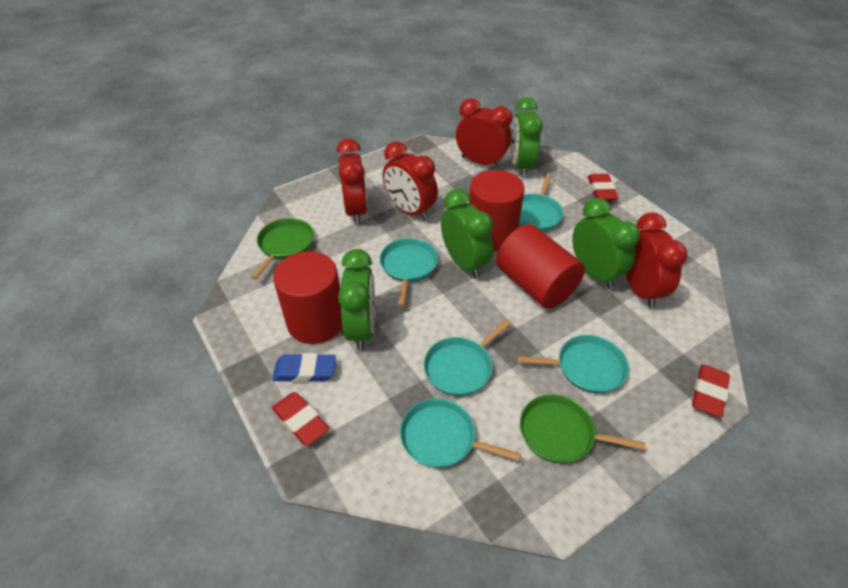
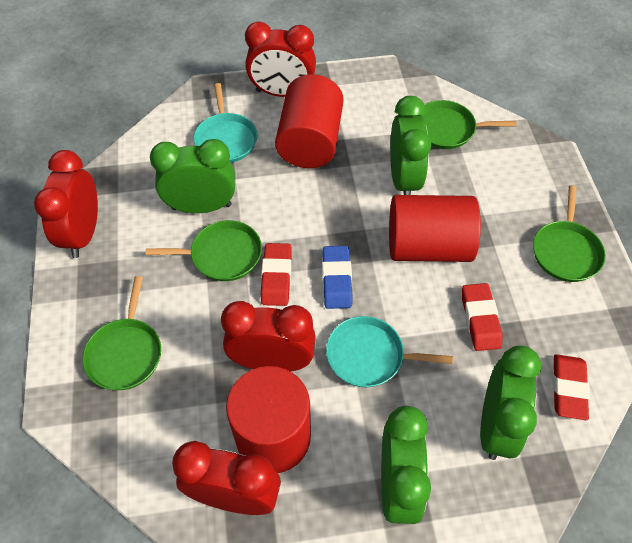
green pan: 2 -> 4
turquoise pan: 5 -> 2

